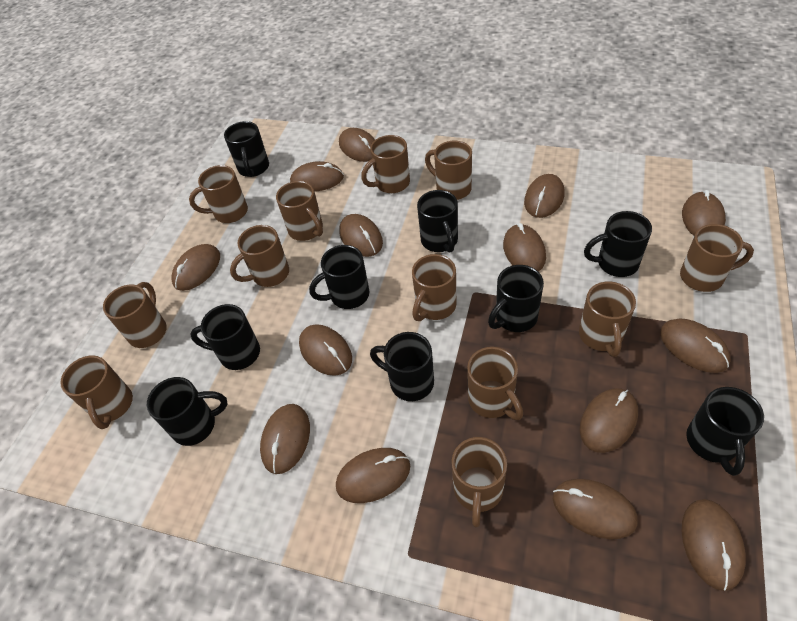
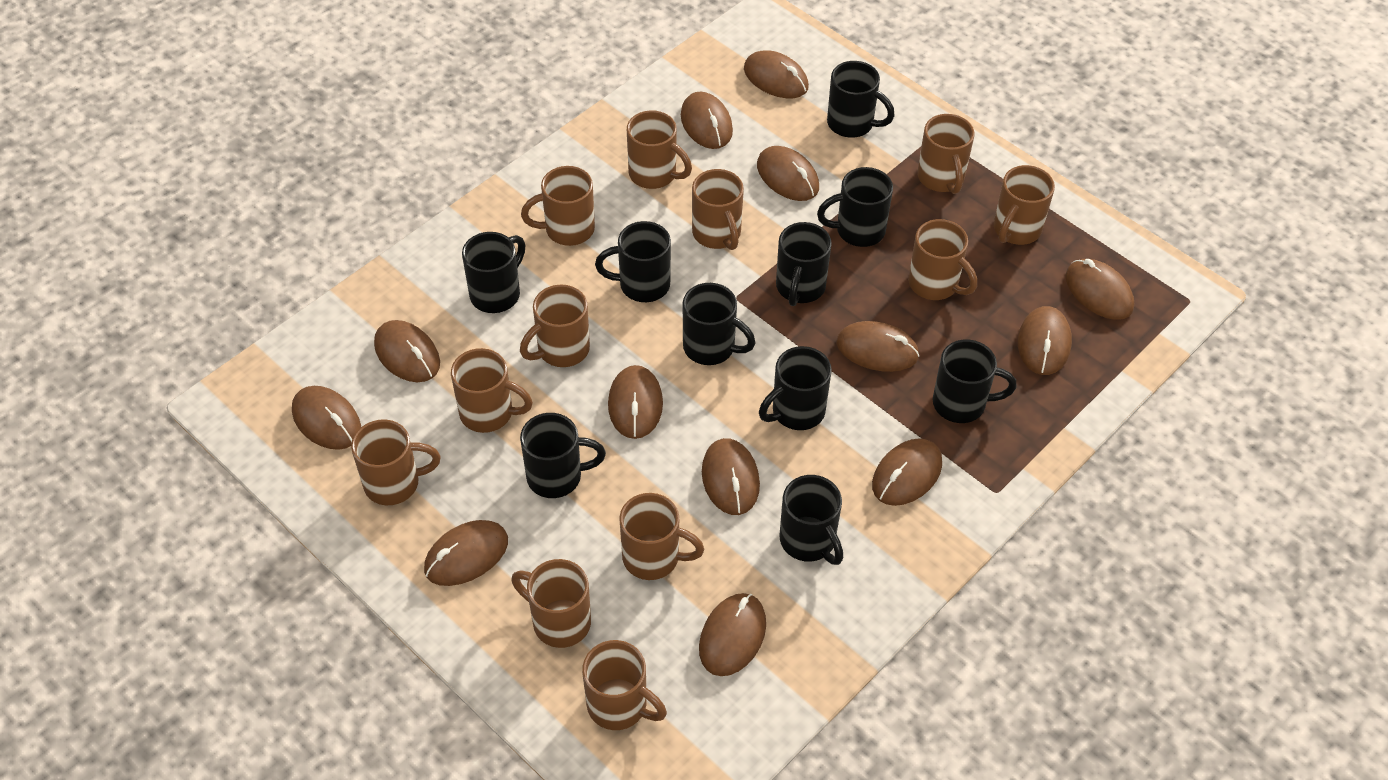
black mug: 9 -> 10
brown mouse: 14 -> 13

